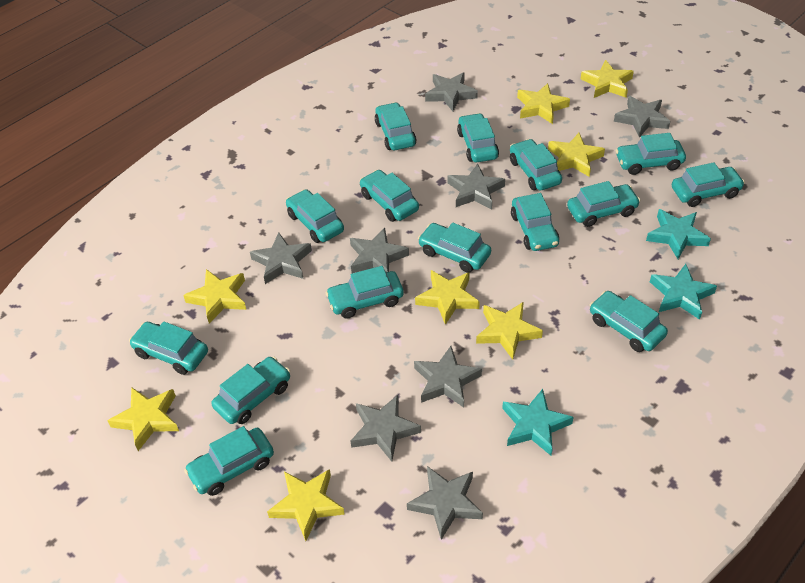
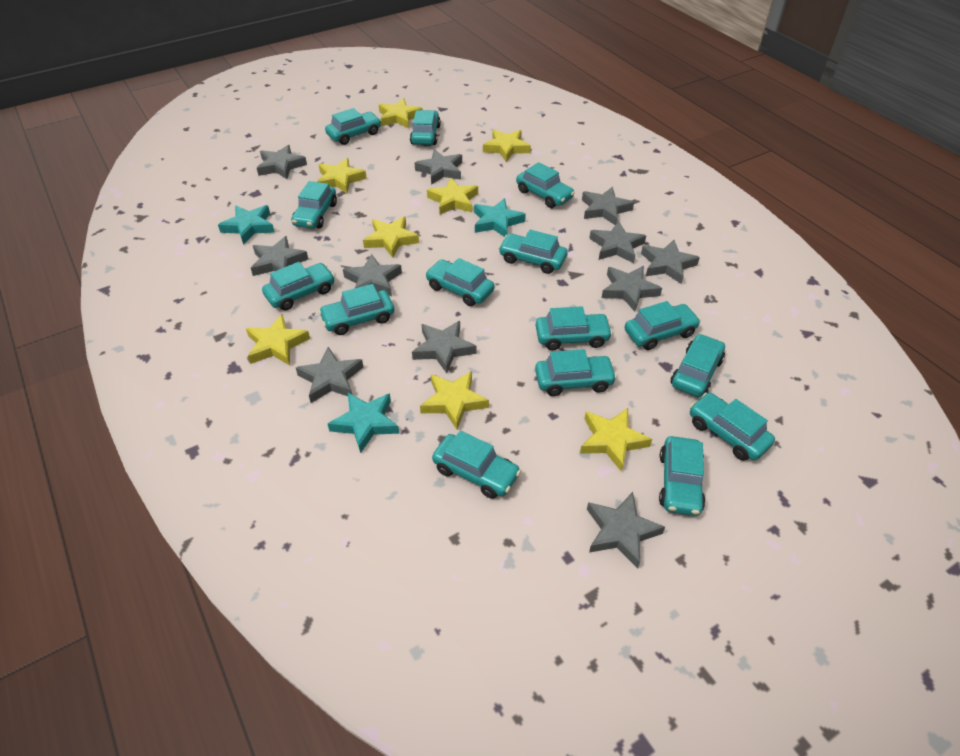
grey star: 8 -> 11

